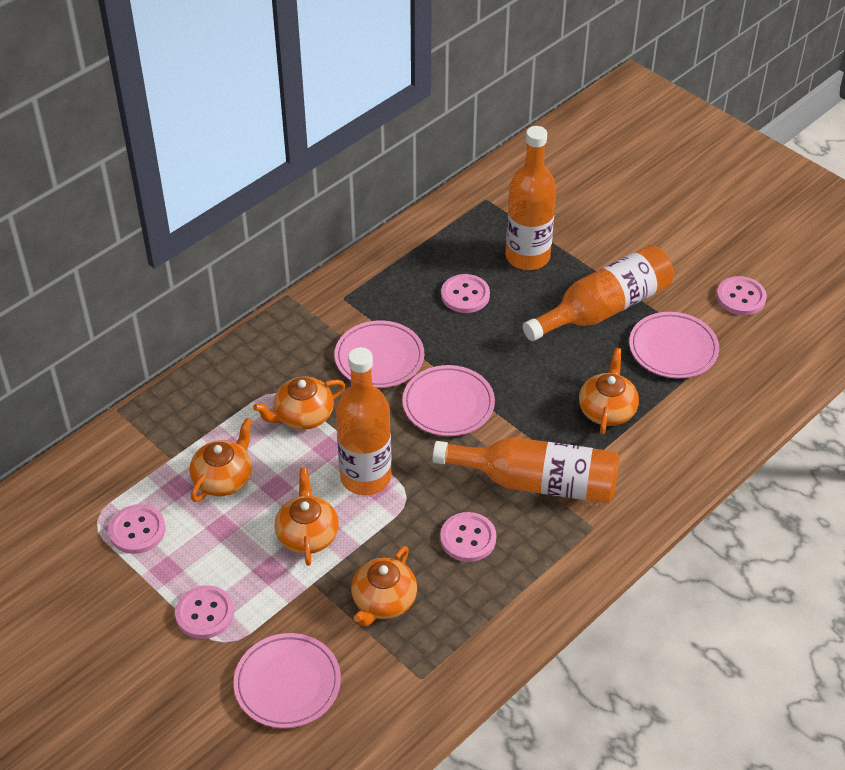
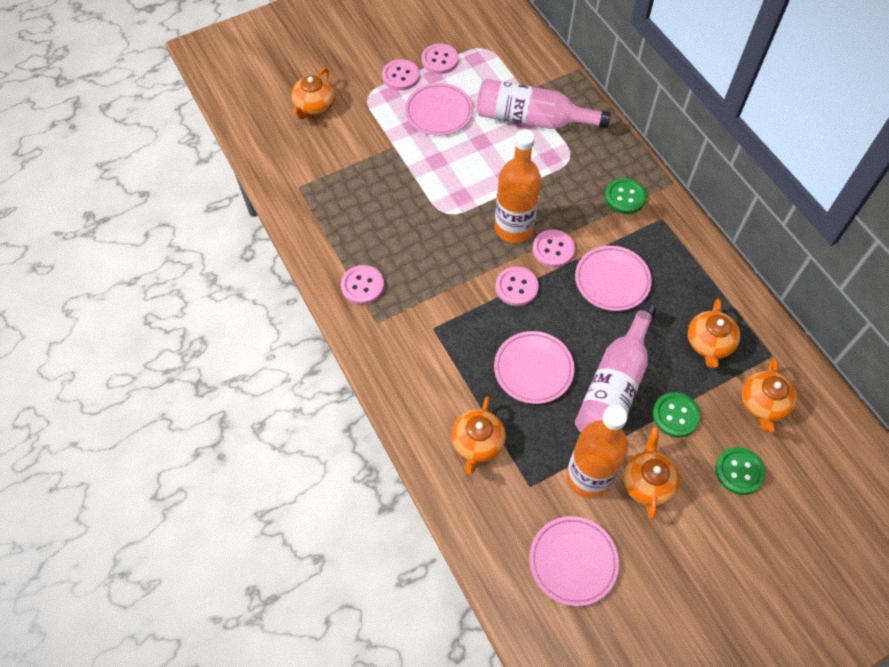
green button: 0 -> 3
orange bottle: 4 -> 2
pink bottle: 0 -> 2

